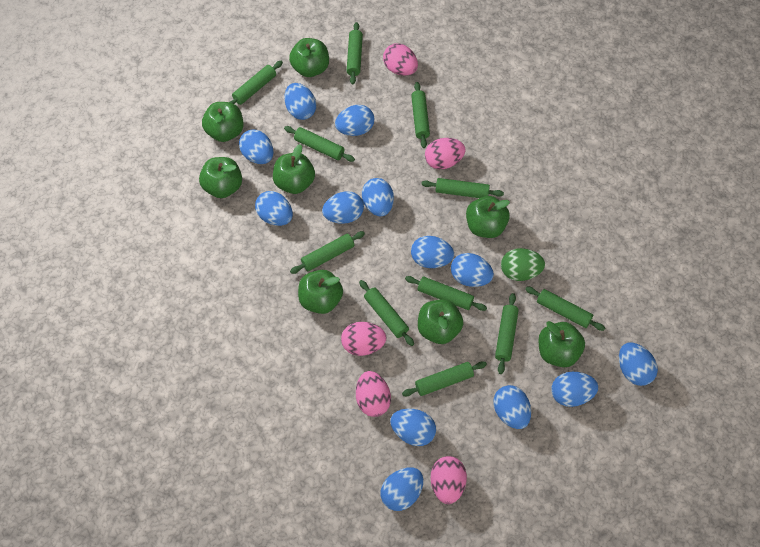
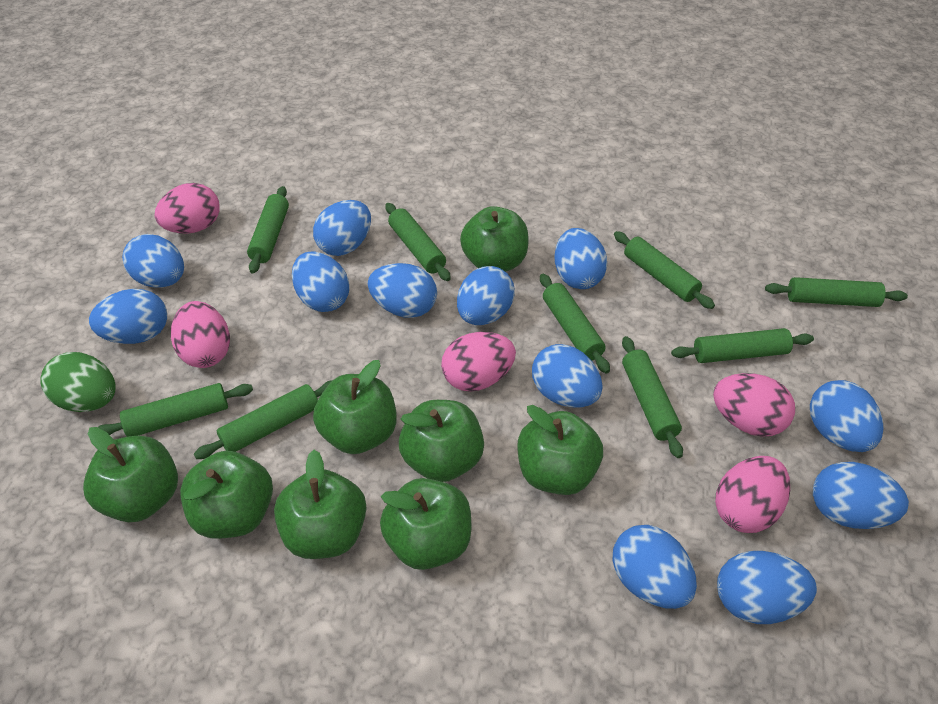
blue egg: 13 -> 12
green rolling pin: 11 -> 9

